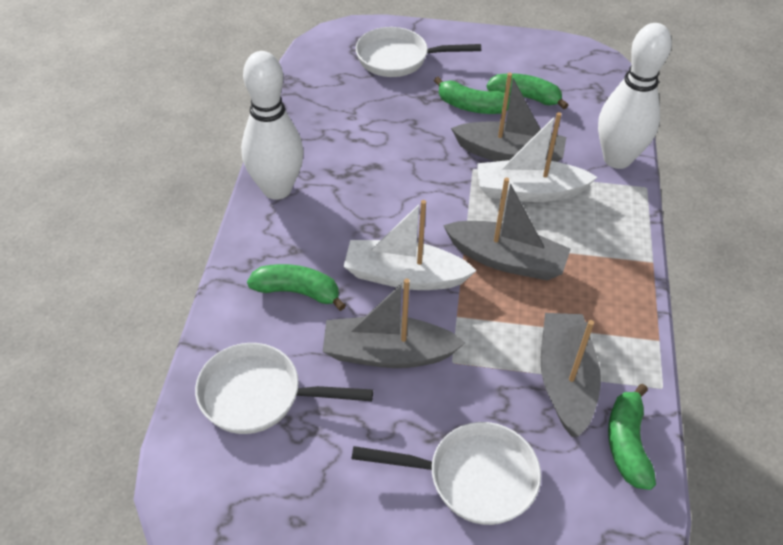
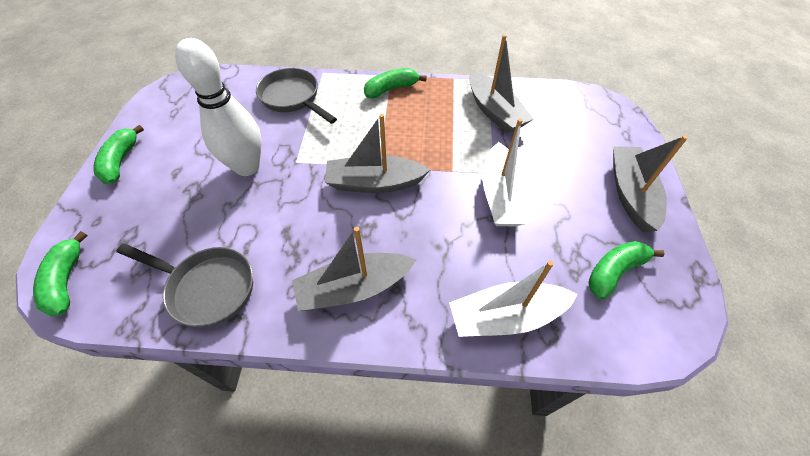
grey pan: 0 -> 2
white bowling pin: 2 -> 1
white pan: 3 -> 0

